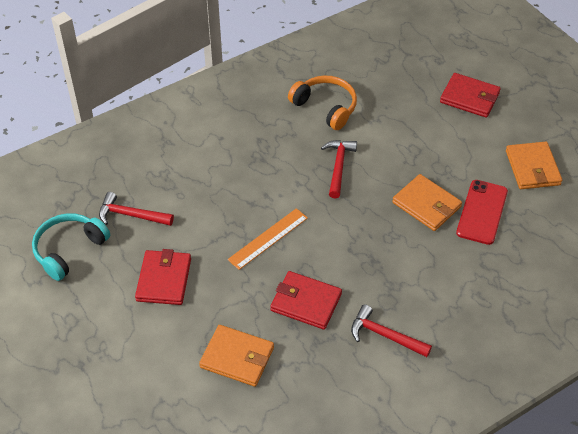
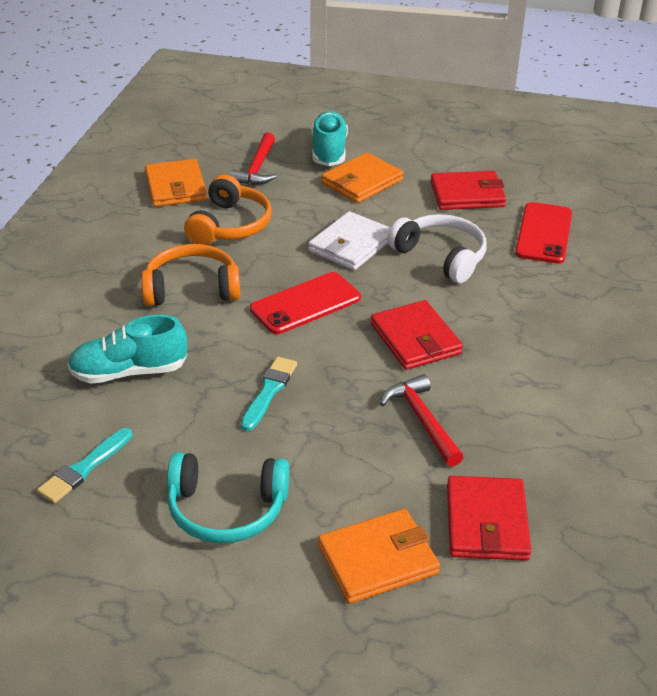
orange headphones: 1 -> 2
orange ruler: 1 -> 0
red hammer: 3 -> 2
red phone: 1 -> 2
turquoise brush: 0 -> 2
turquoise shoe: 0 -> 2
white headphones: 0 -> 1
white wallet: 0 -> 1

